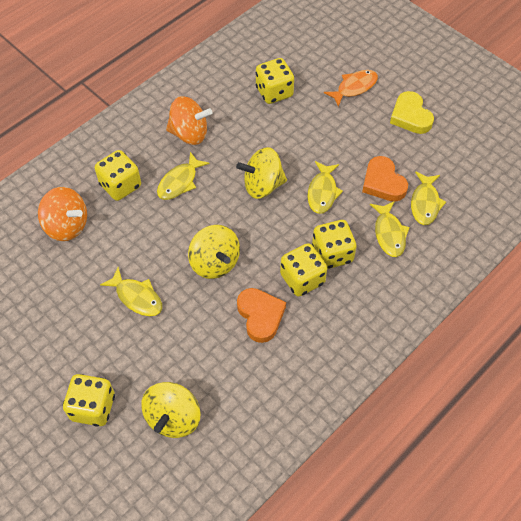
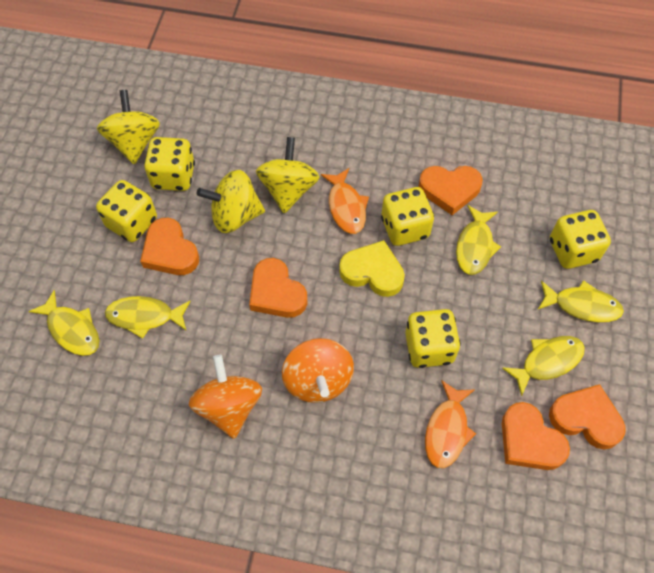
orange fish: 1 -> 2
orange heart: 2 -> 5

